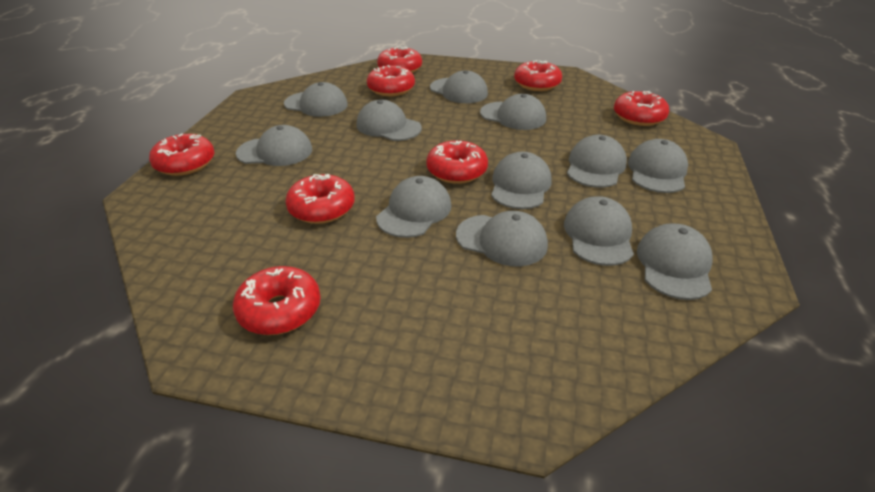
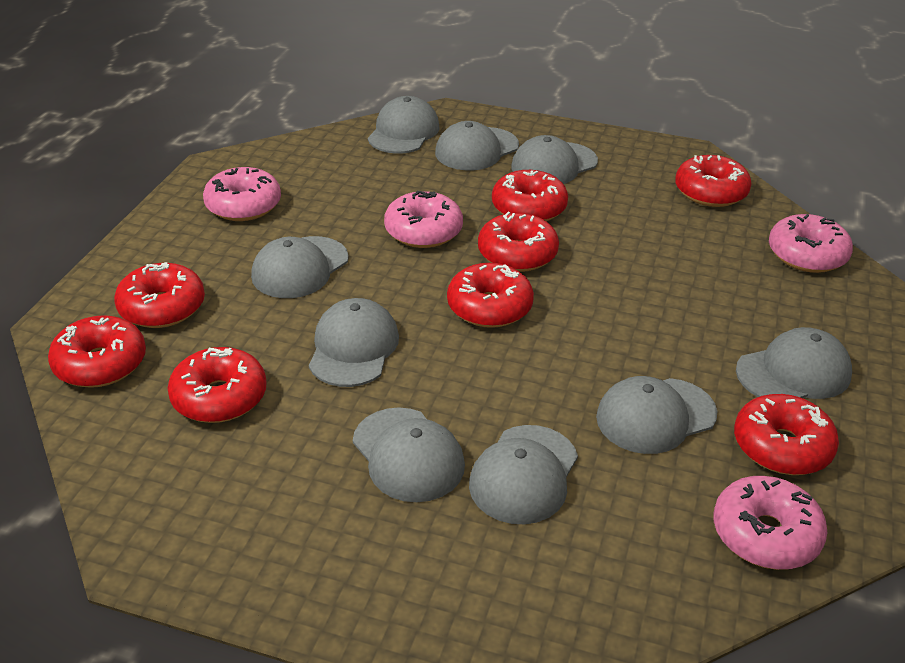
grey cap: 12 -> 9
pink donut: 0 -> 4

